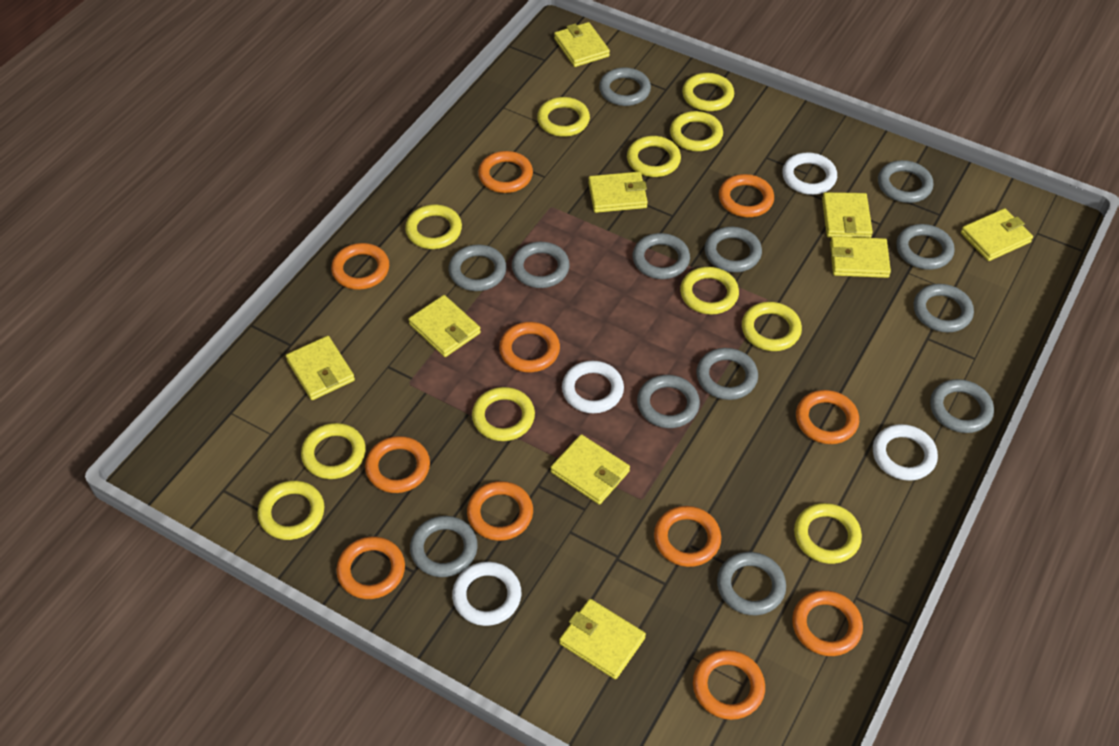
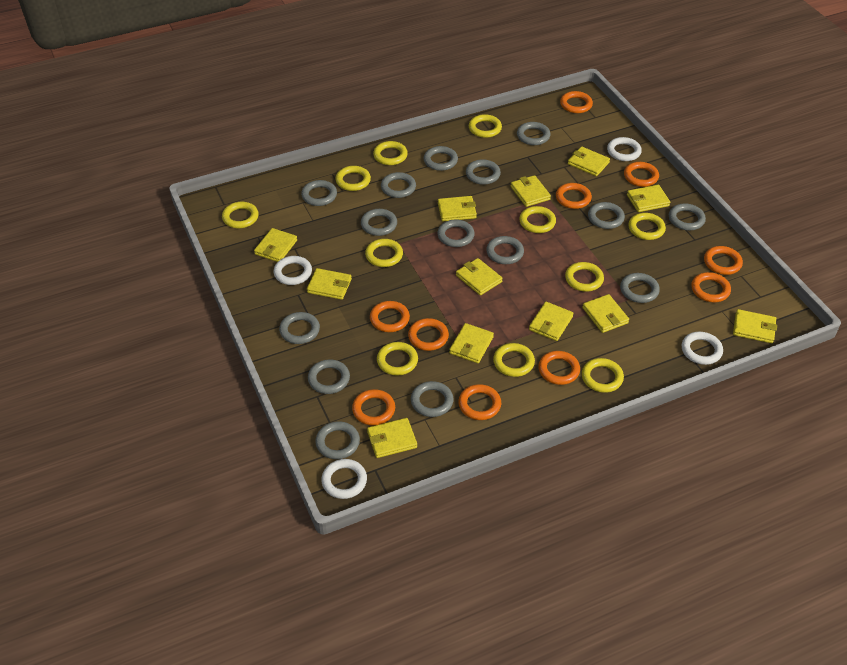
grey ring: 13 -> 15
orange ring: 11 -> 10
yellow wallet: 9 -> 12

